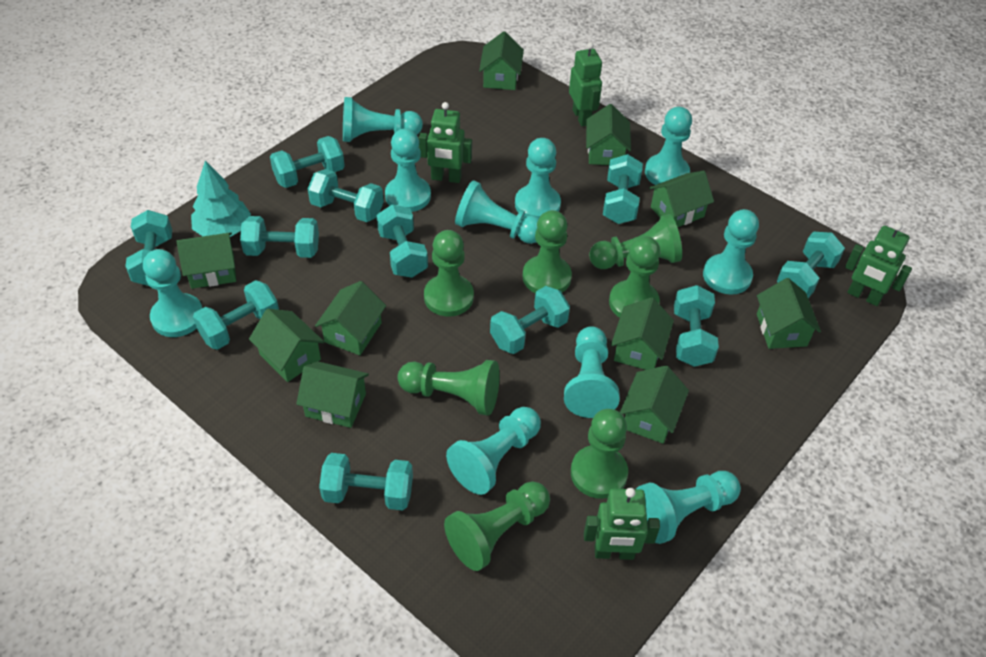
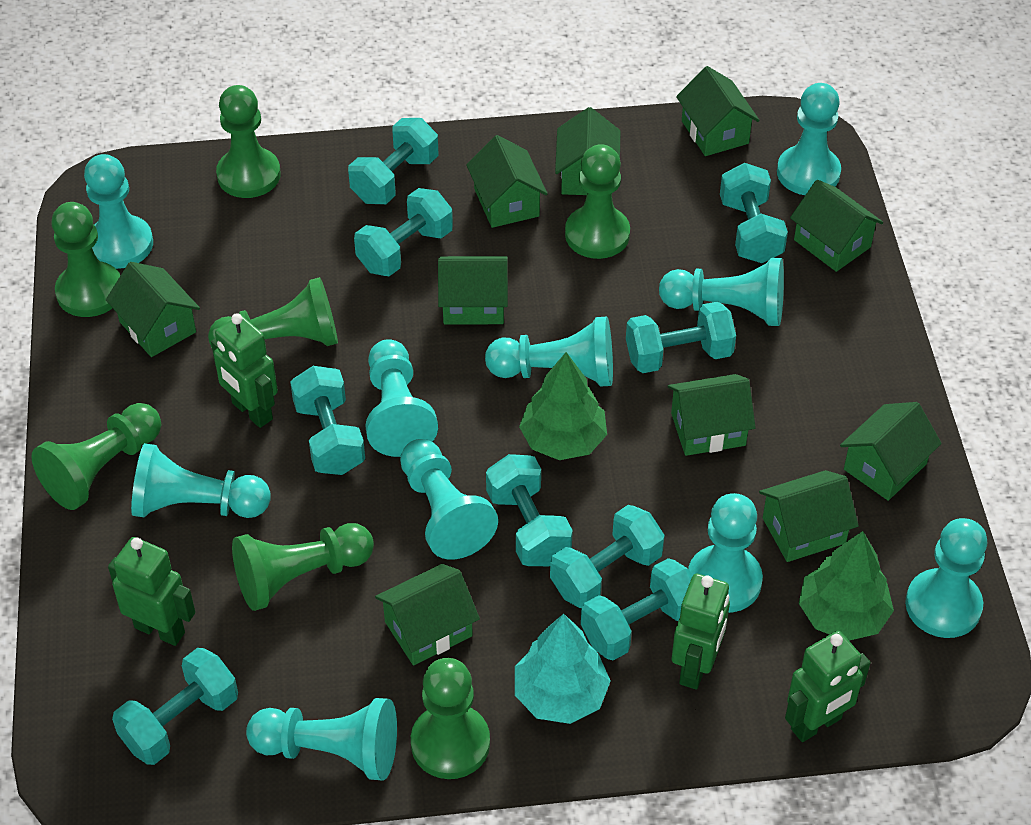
green tree: 0 -> 2
turquoise dumbbell: 11 -> 9

